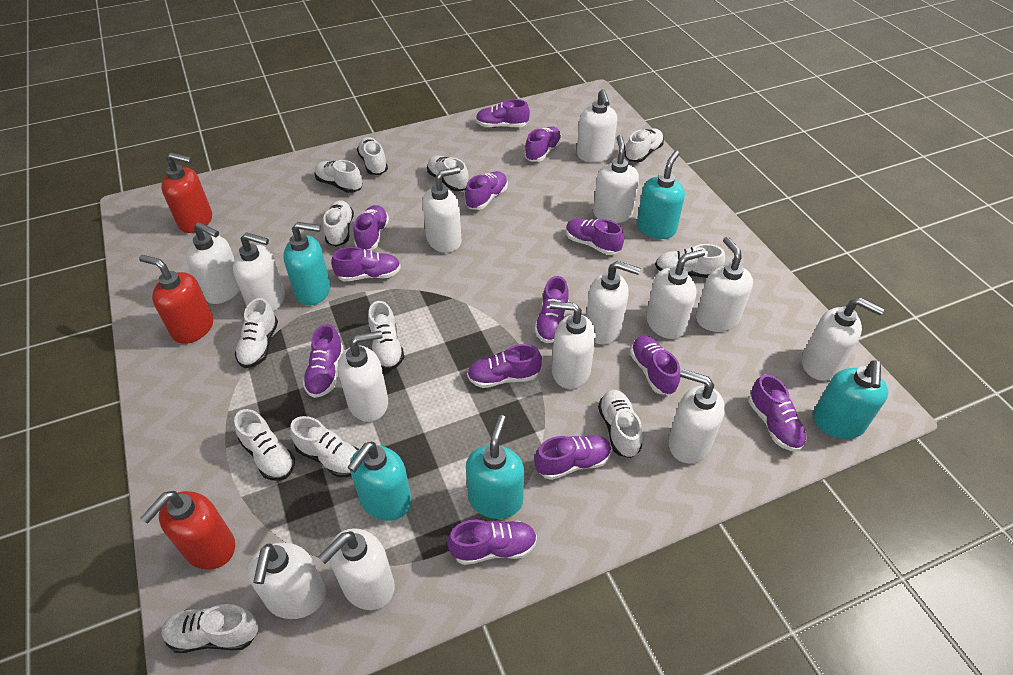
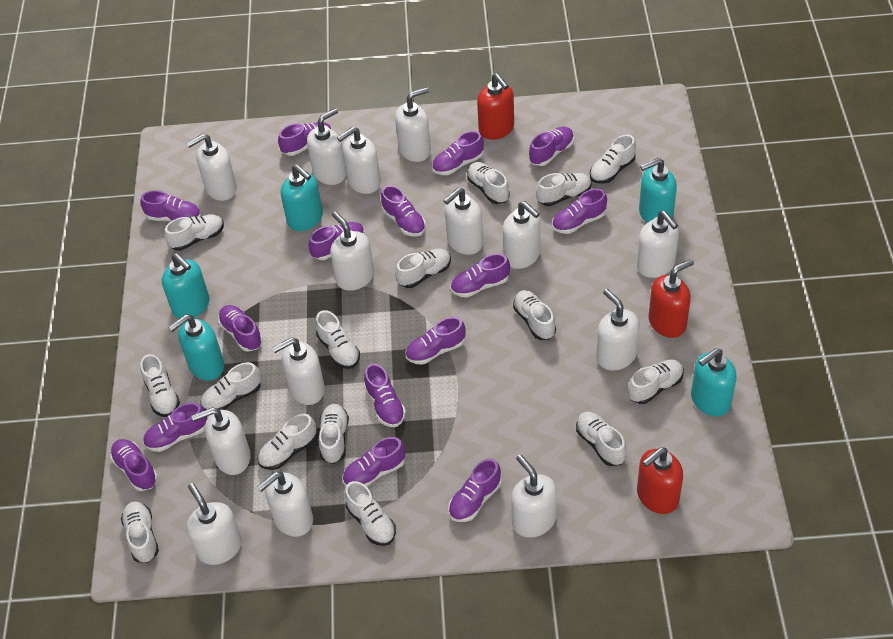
purple shoe: 13 -> 15
white shoe: 12 -> 15

